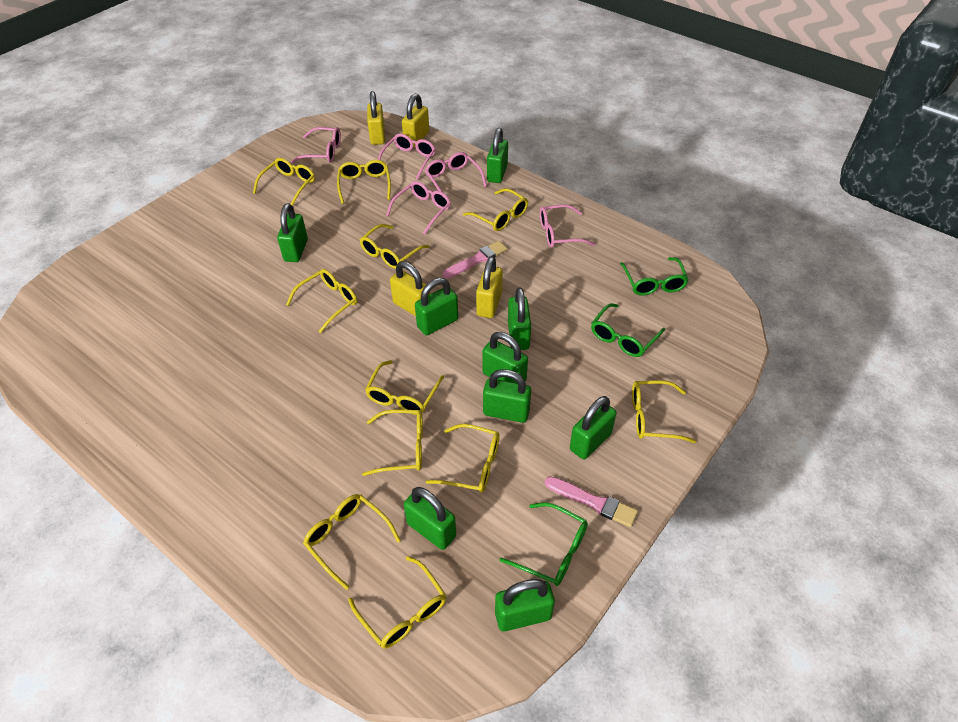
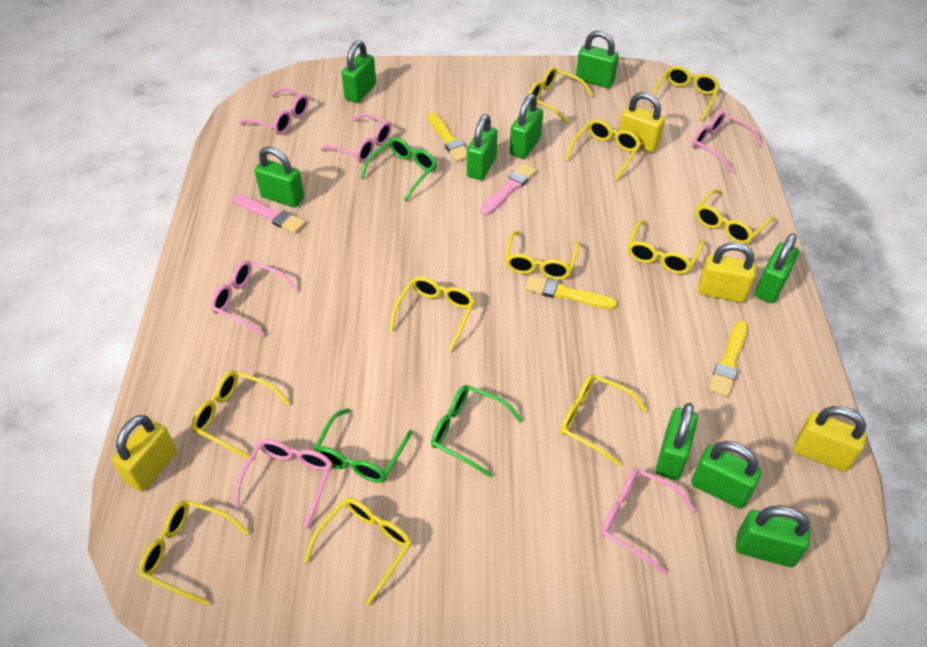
pink glasses: 5 -> 6
yellow brush: 0 -> 3

